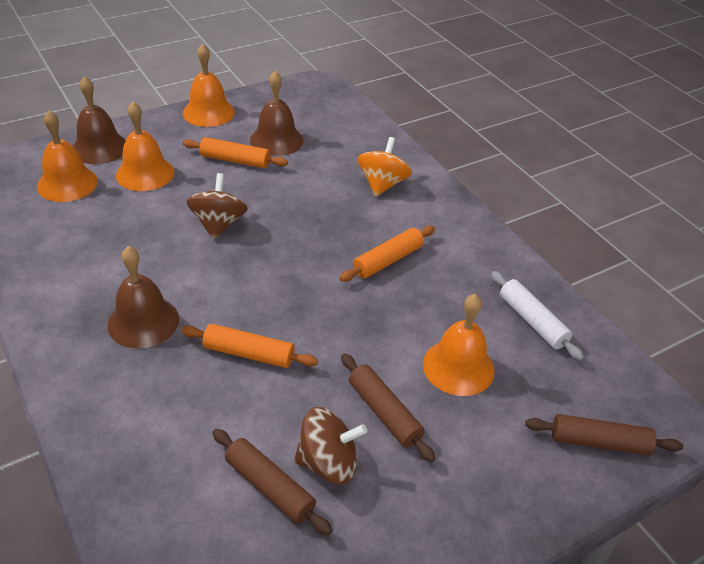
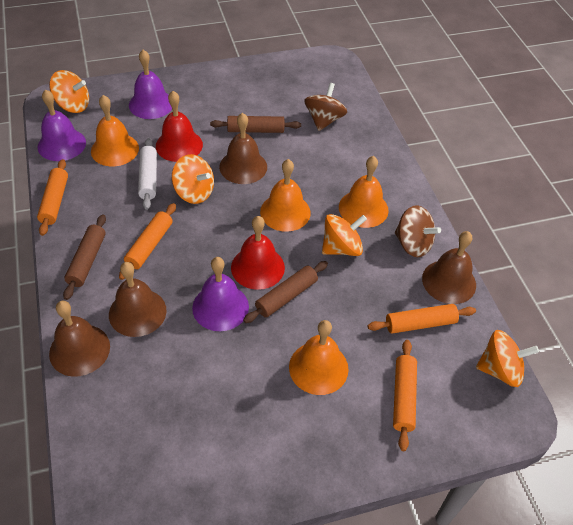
brown bell: 3 -> 4
orange rolling pin: 3 -> 4
orange spinning top: 1 -> 4
purple bell: 0 -> 3
red bell: 0 -> 2

